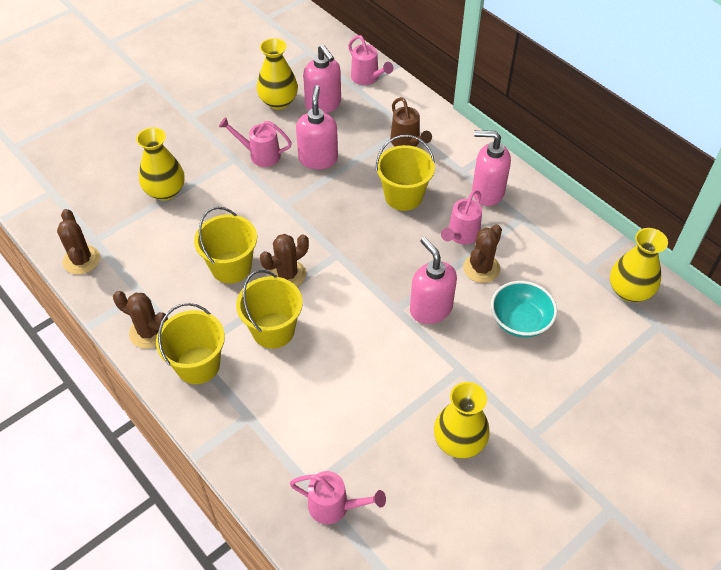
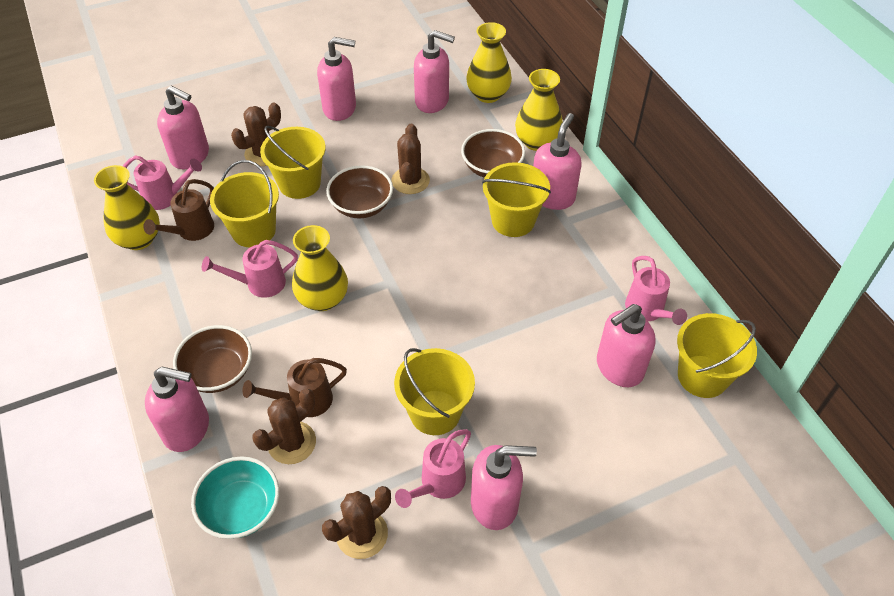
brown bowl: 0 -> 3
brown watering can: 1 -> 2
pink soap dispenser: 4 -> 7
yellow bucket: 4 -> 5

